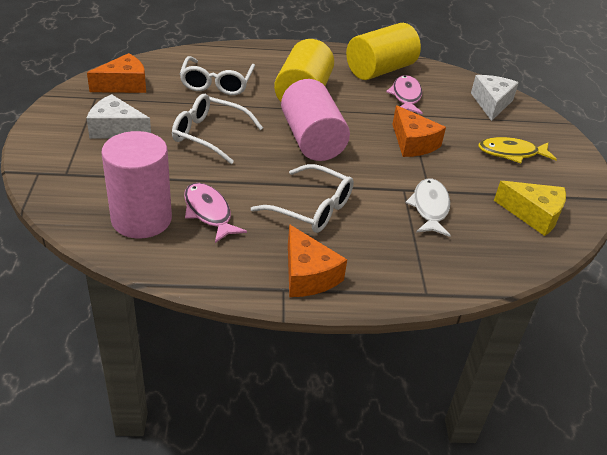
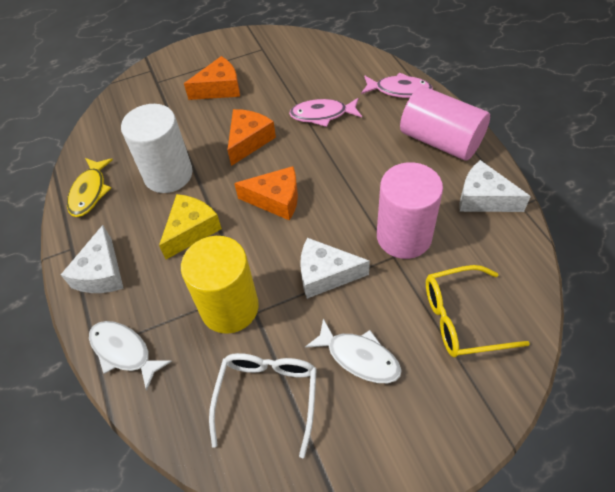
white cheese: 2 -> 3
white cylinder: 0 -> 1
white fish: 1 -> 2
white glasses: 3 -> 1
yellow cylinder: 2 -> 1
yellow glasses: 0 -> 1

